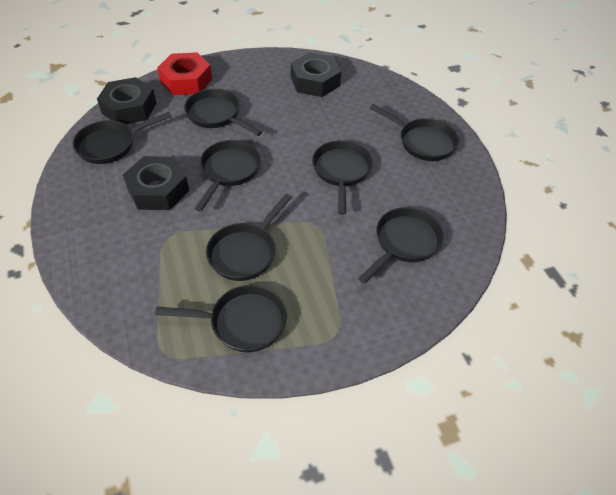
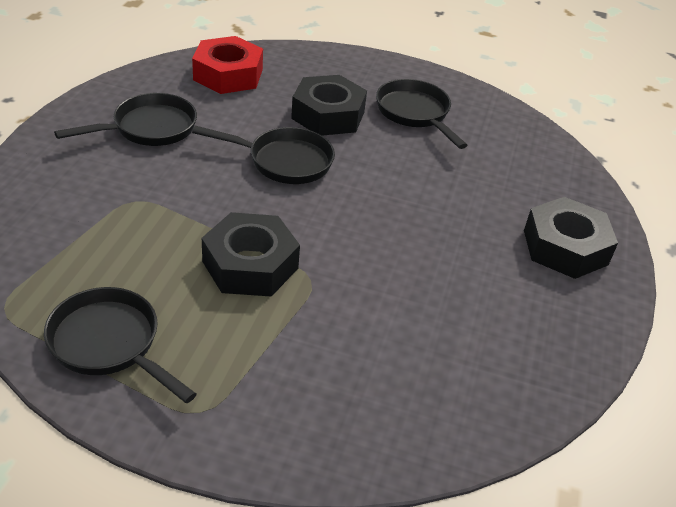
black pan: 8 -> 4

